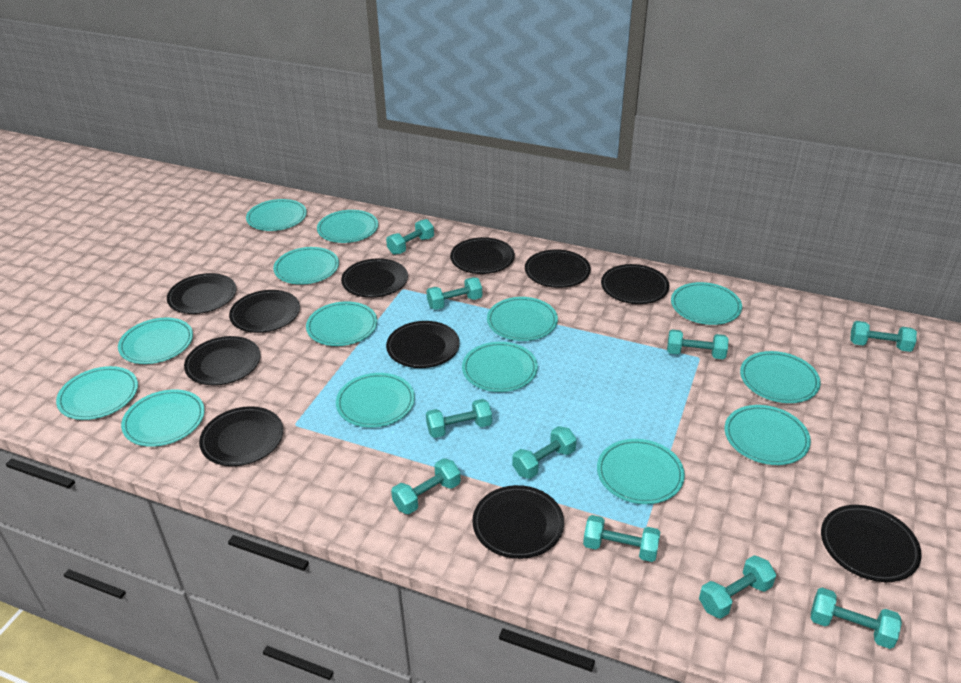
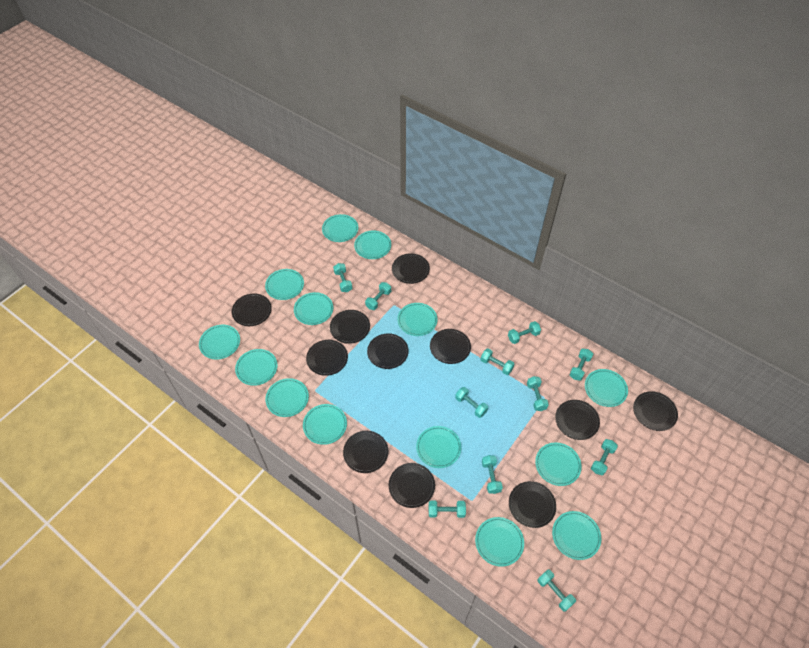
turquoise dumbbell: 10 -> 11

